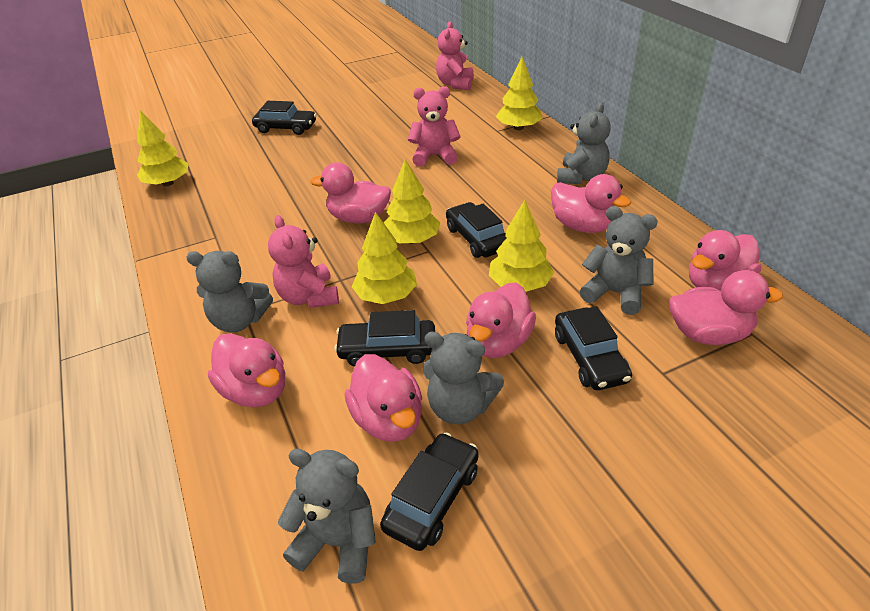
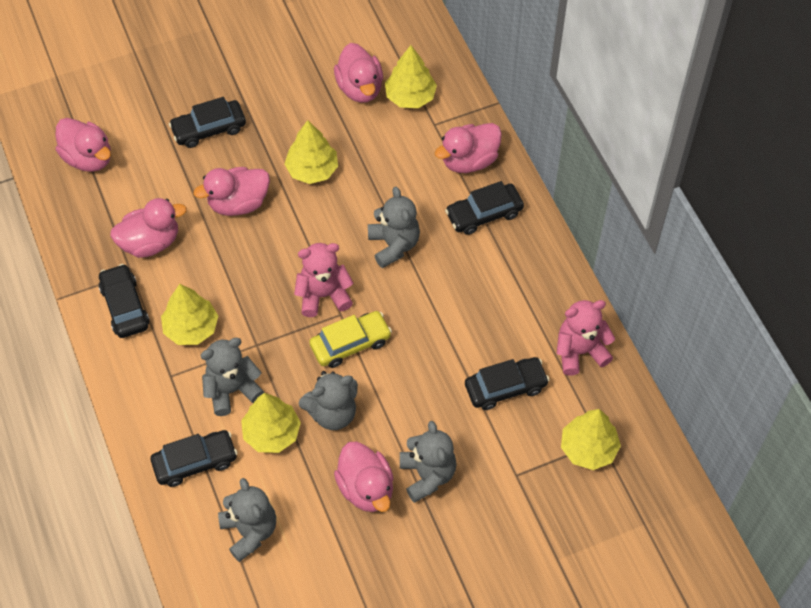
pink duck: 7 -> 6
pink teddy bear: 3 -> 2
yellow car: 0 -> 1

